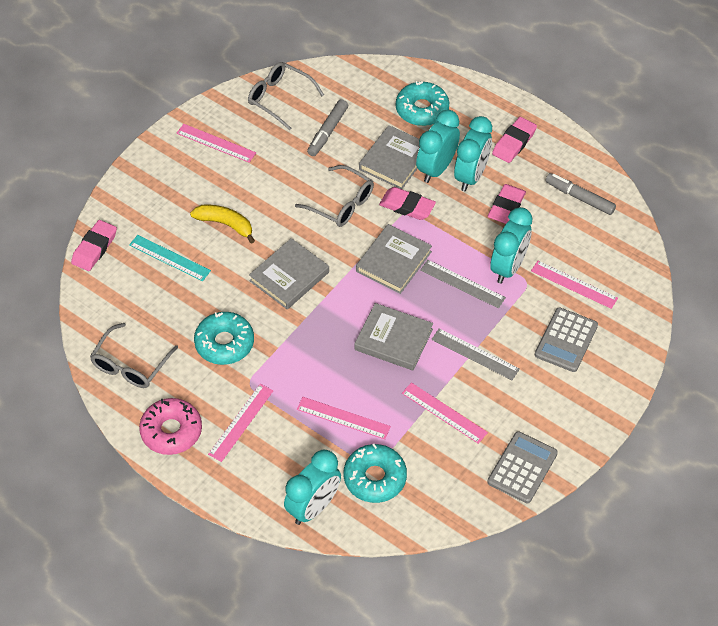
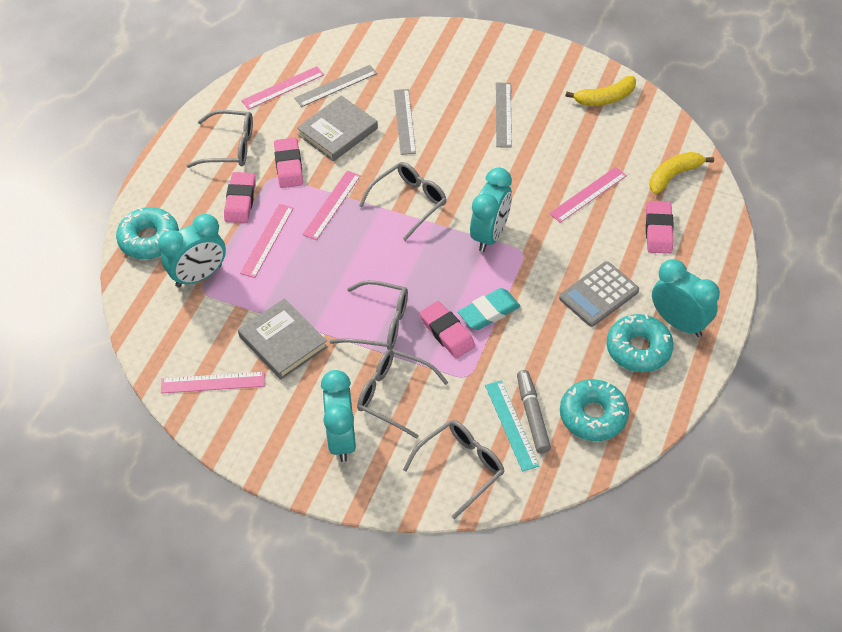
grey book: 4 -> 2
grey calculator: 2 -> 1
grey glasses: 3 -> 5
grey marker: 2 -> 1
grey ruler: 2 -> 3
pink donut: 1 -> 0
turquoise eraser: 0 -> 1
yellow banana: 1 -> 2

